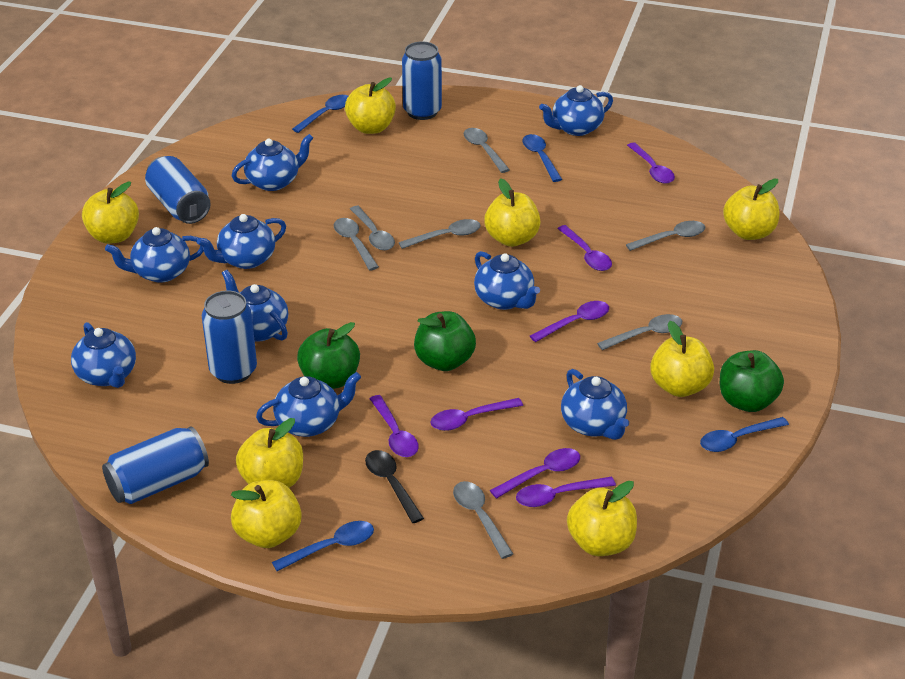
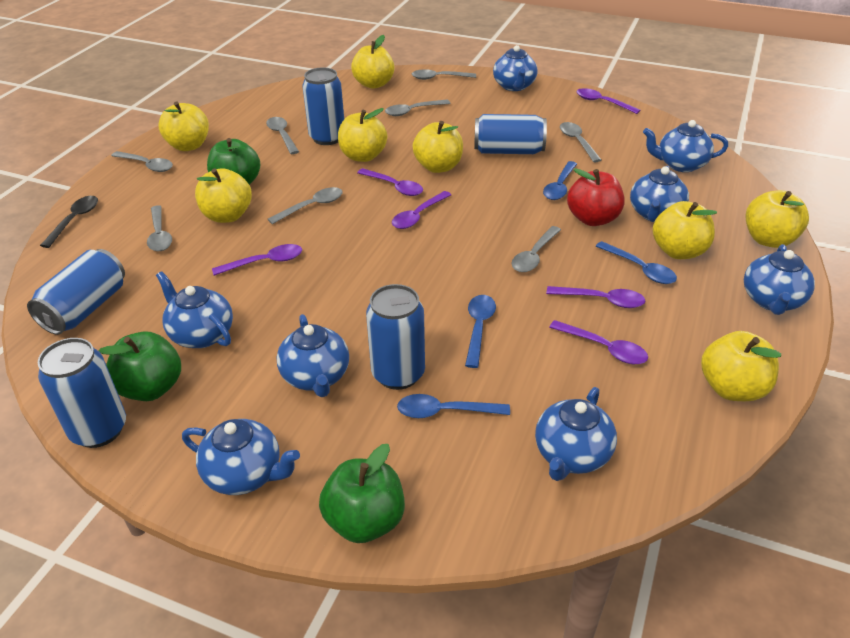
blue can: 4 -> 5
blue teapot: 9 -> 8
grey spoon: 7 -> 8
purple spoon: 7 -> 6
red apple: 0 -> 1

